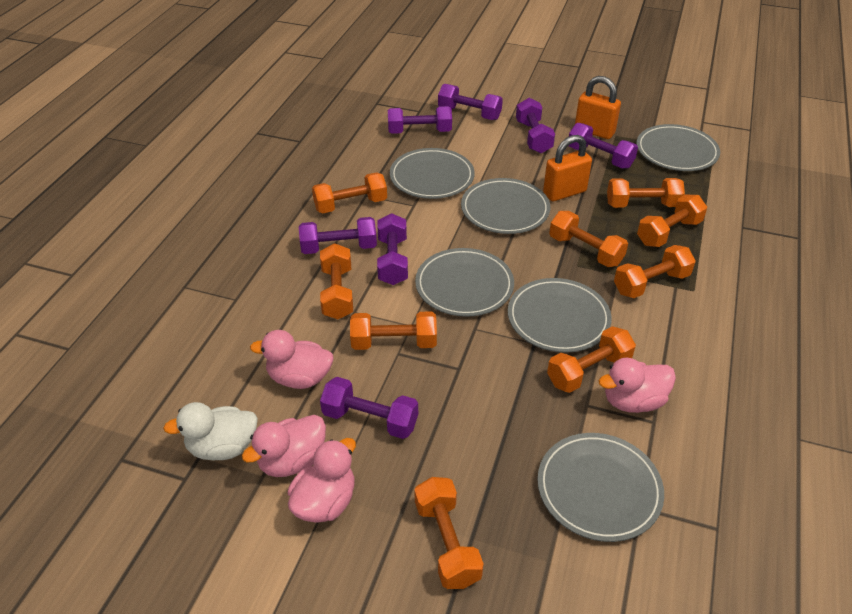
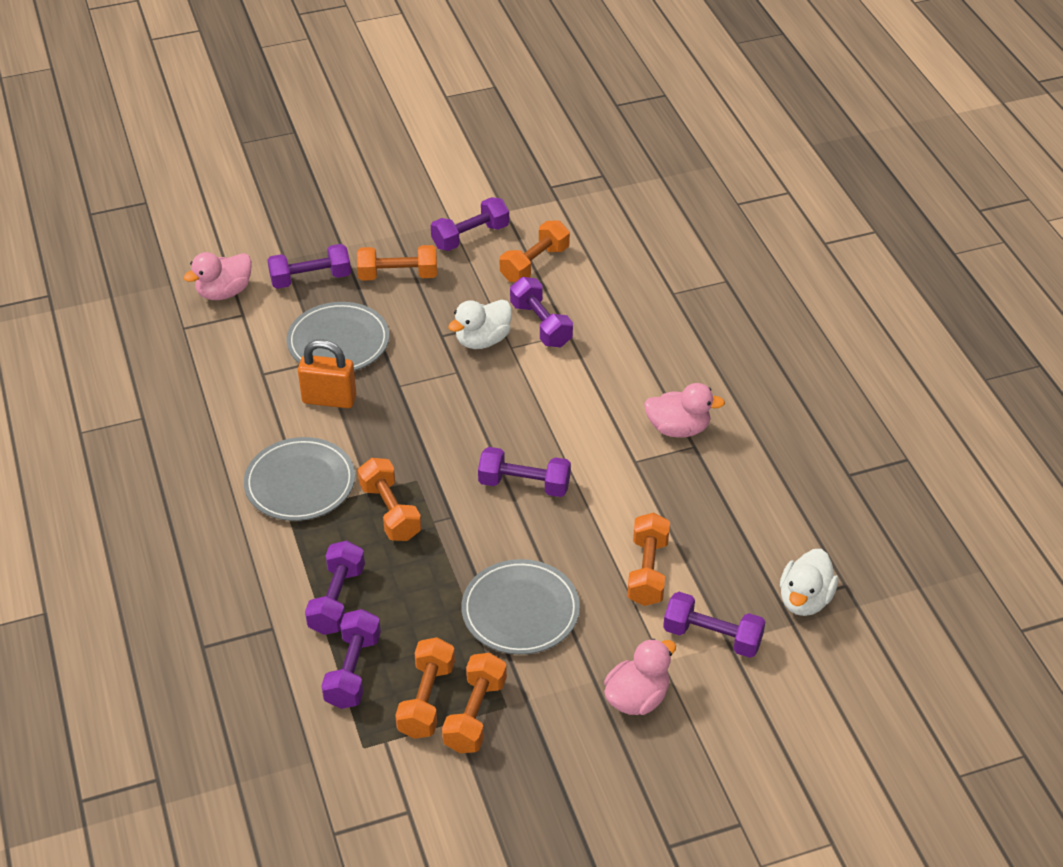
grey plate: 6 -> 3
orange dumbbell: 9 -> 6
orange padlock: 2 -> 1
pink duck: 4 -> 3
white duck: 1 -> 2

